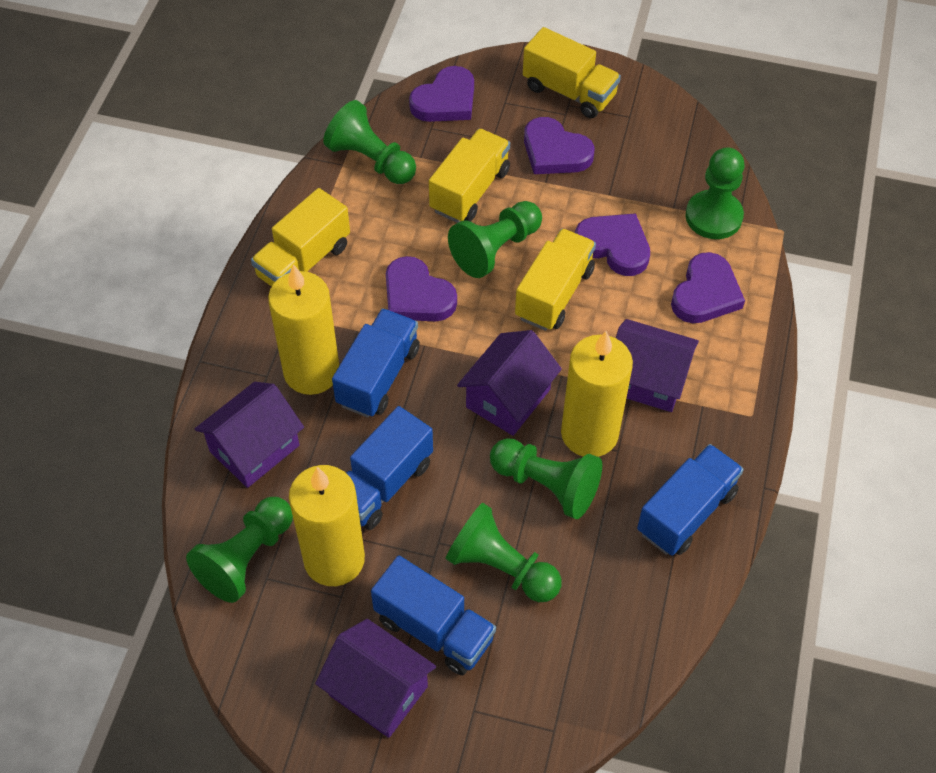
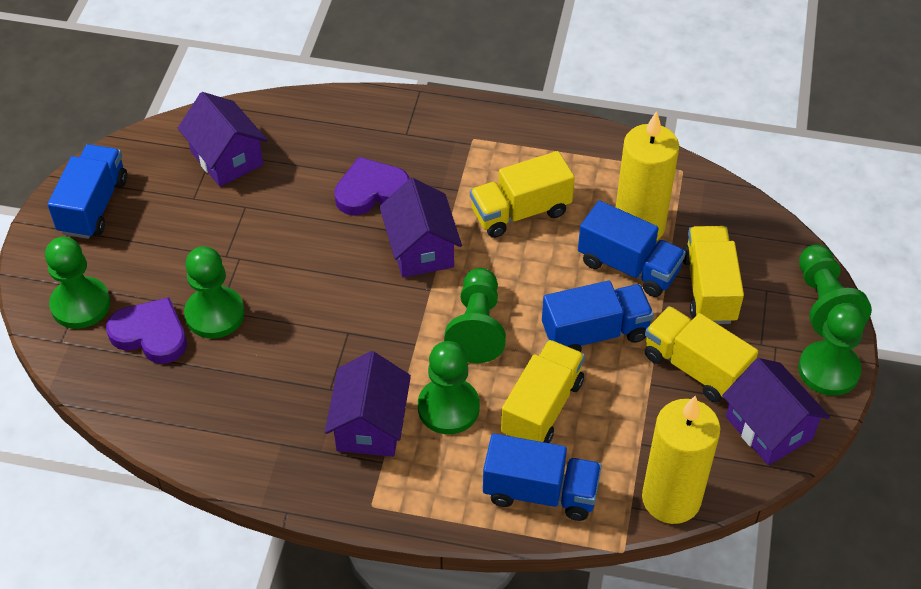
purple heart: 5 -> 2
yellow candle: 3 -> 2

